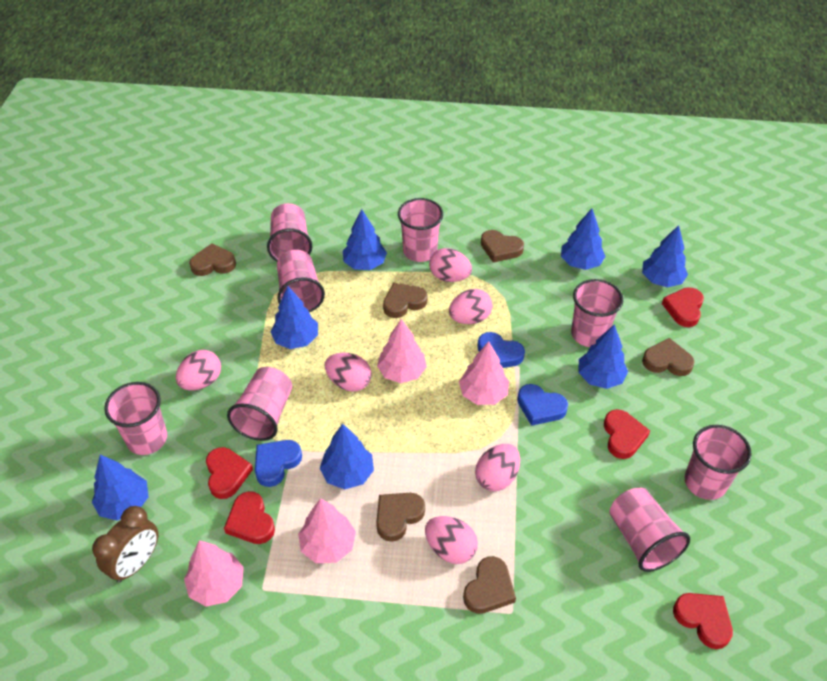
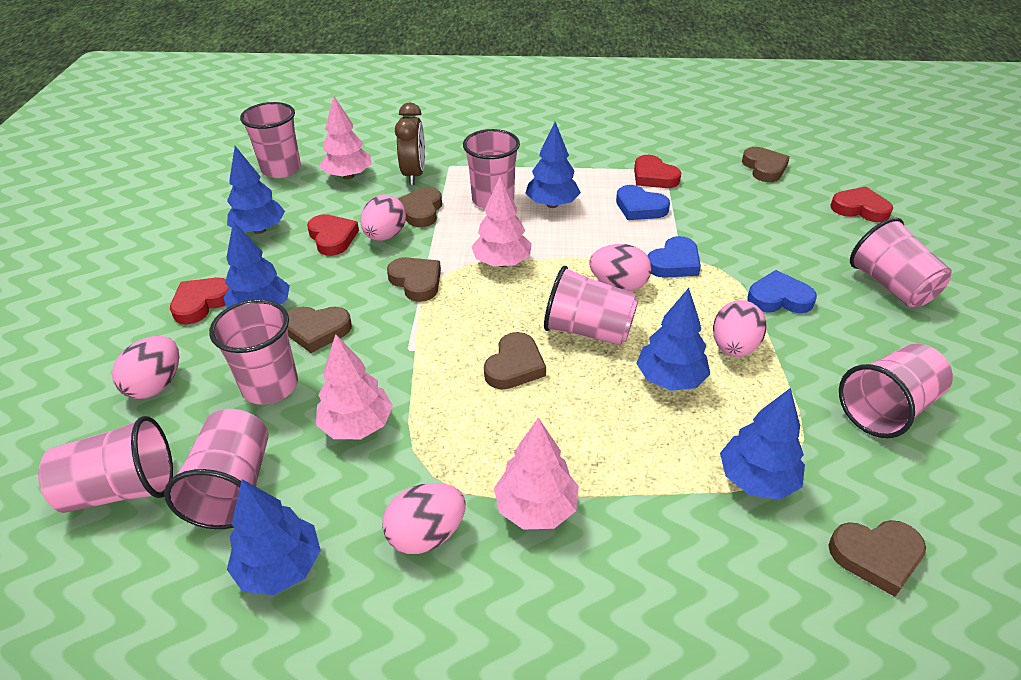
blue tree: 7 -> 6
pink egg: 6 -> 5
red heart: 5 -> 4

